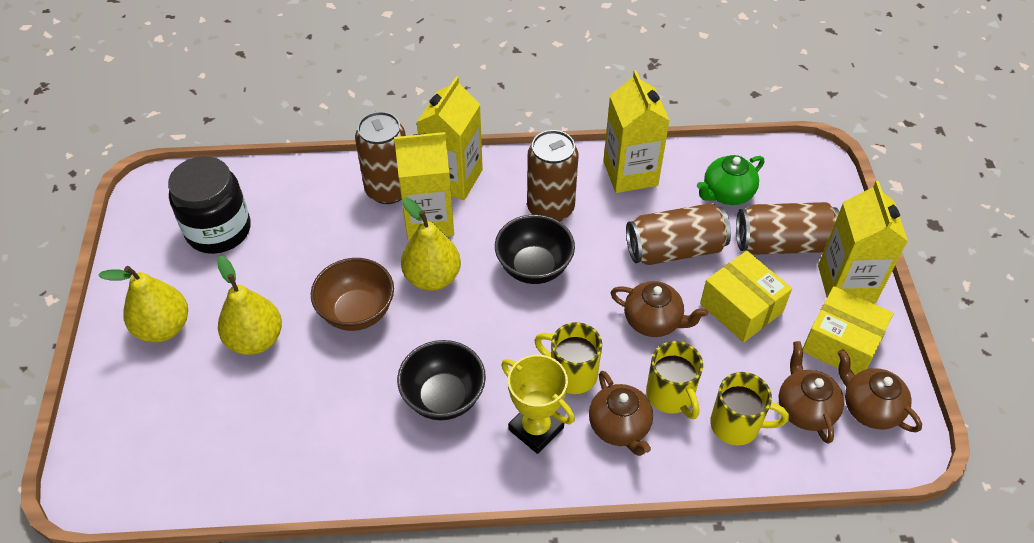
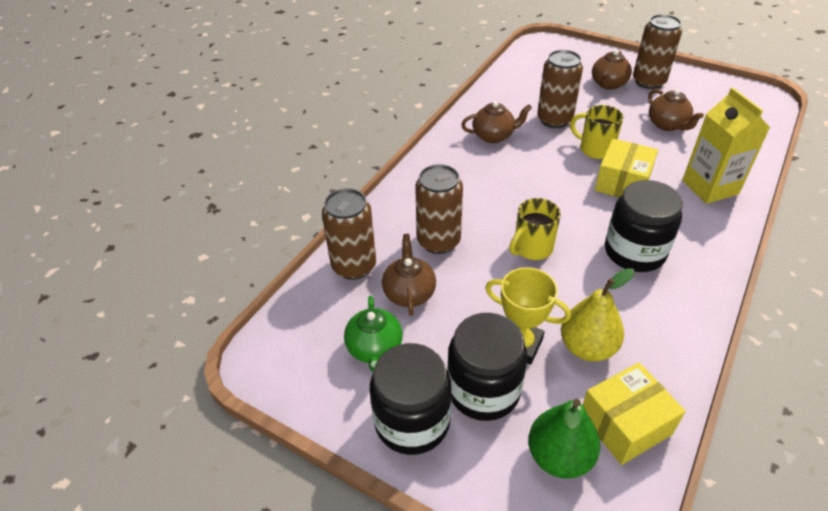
black bowl: 2 -> 0
black jar: 1 -> 3
brown bowl: 1 -> 0
green pear: 0 -> 1
yellow carton: 4 -> 1
yellow mug: 3 -> 2
yellow pear: 3 -> 1

